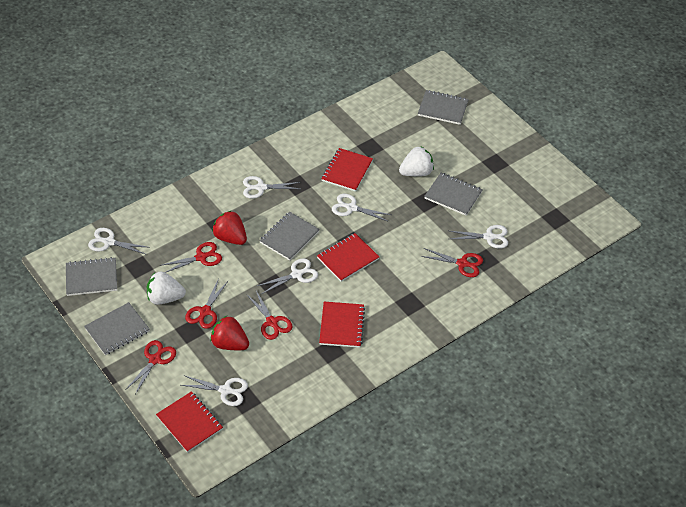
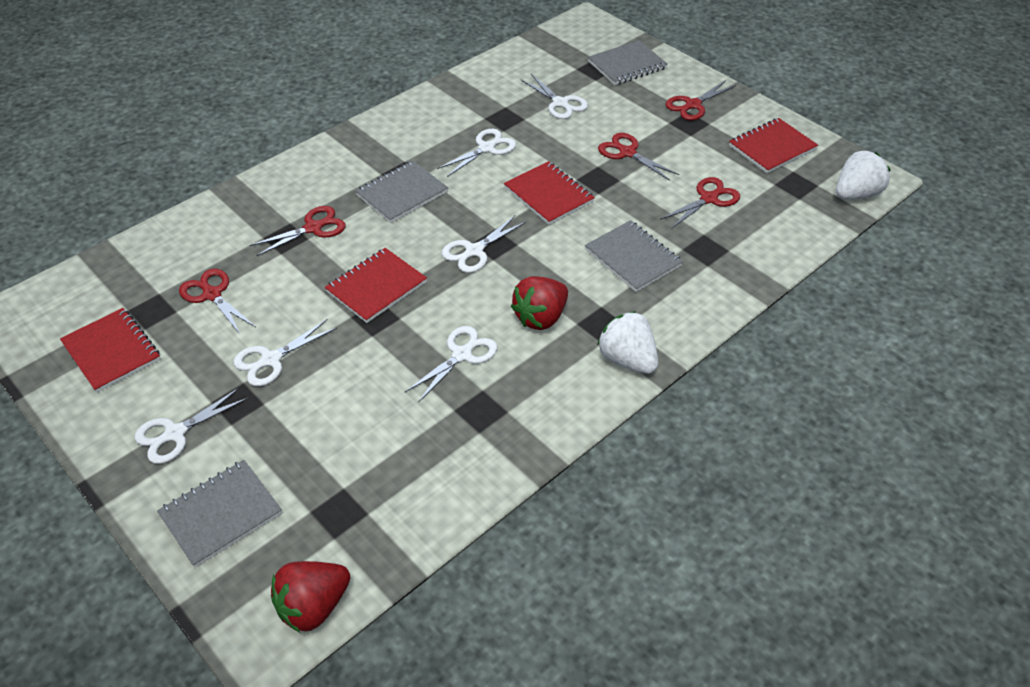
grey notebook: 5 -> 4

